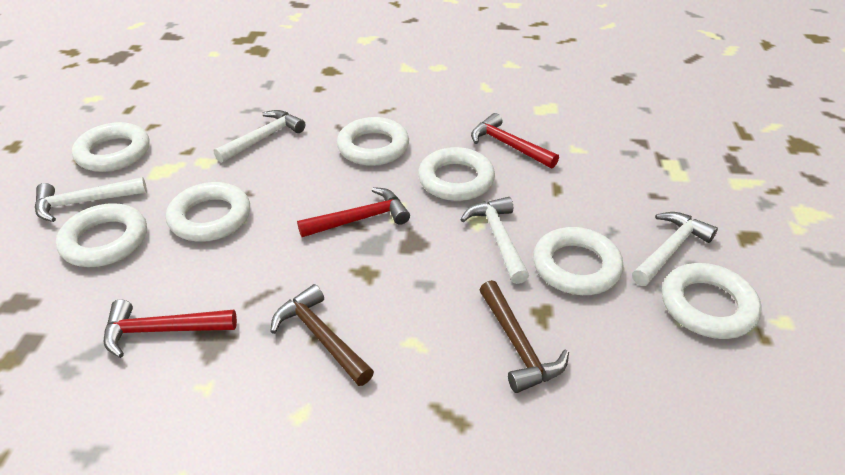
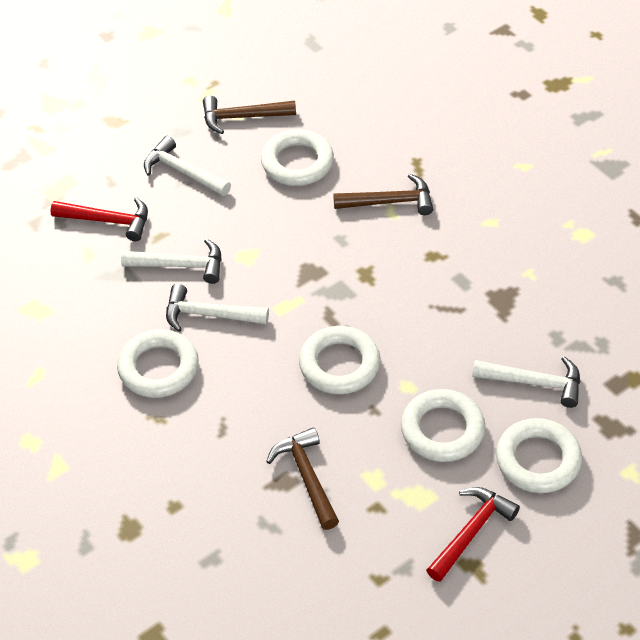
brown hammer: 2 -> 3
red hammer: 3 -> 2
white ring: 7 -> 5

